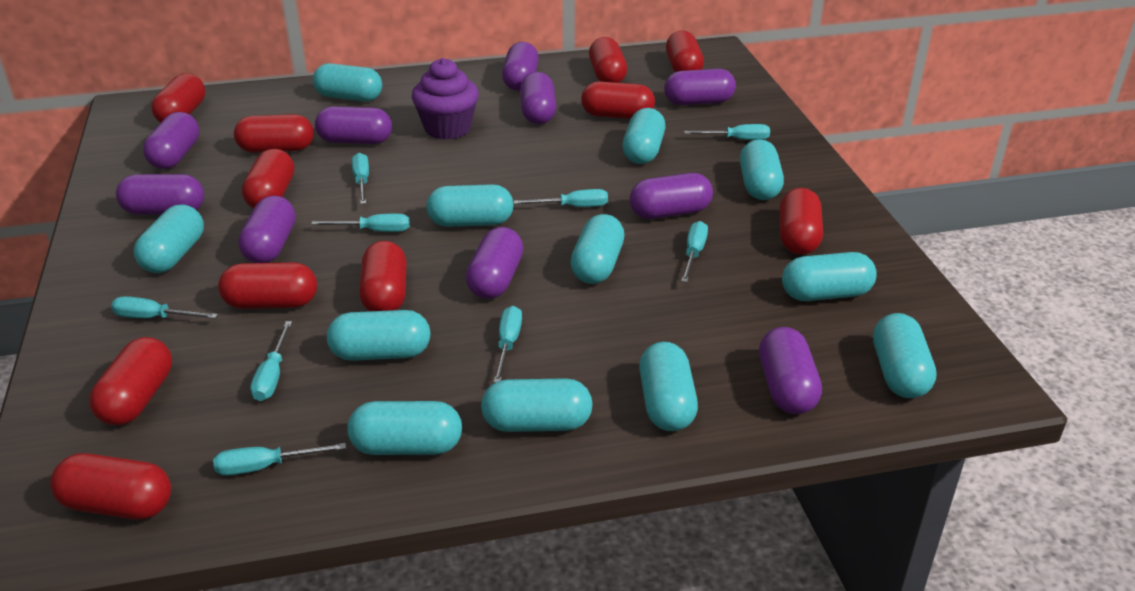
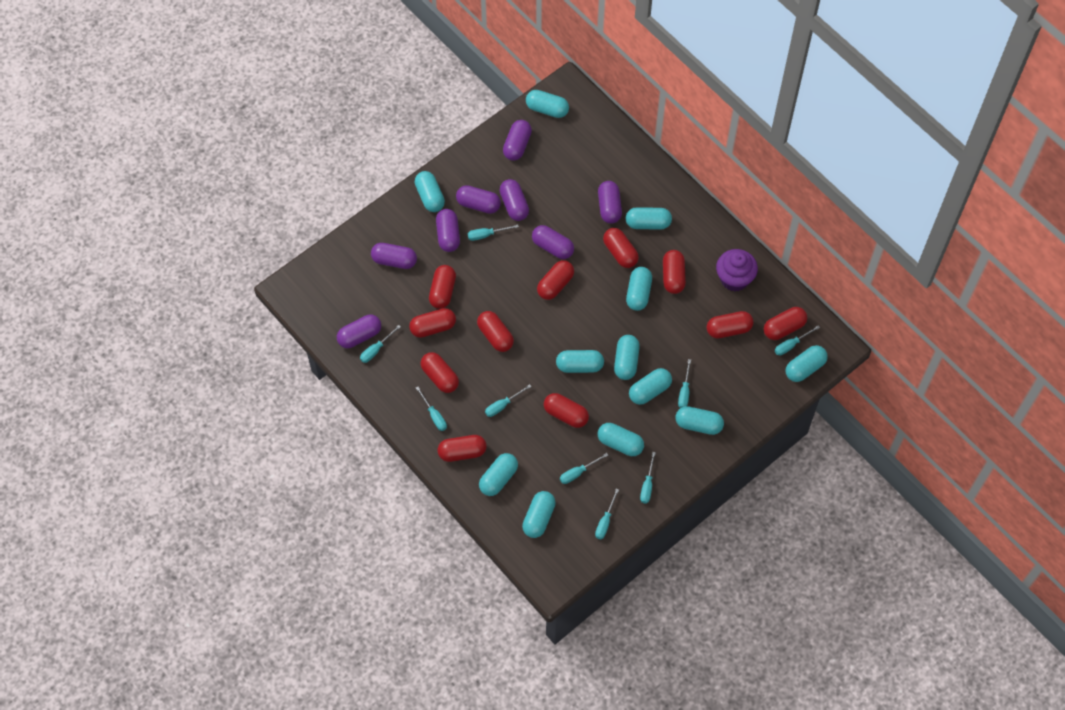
purple capsule: 10 -> 8

